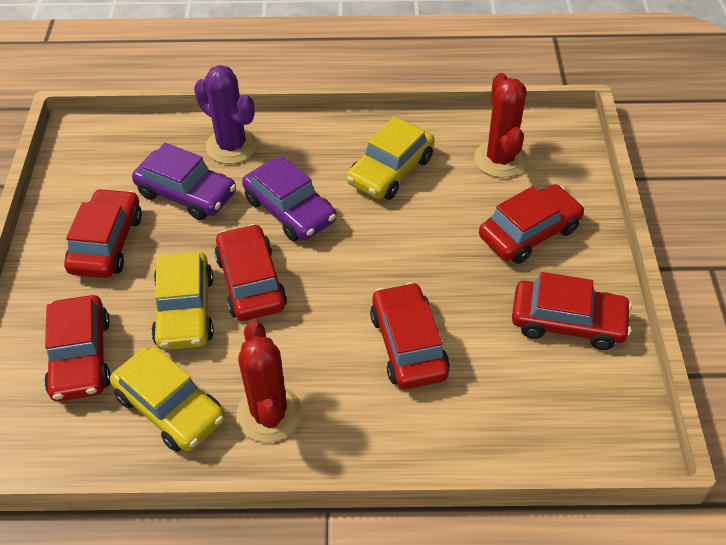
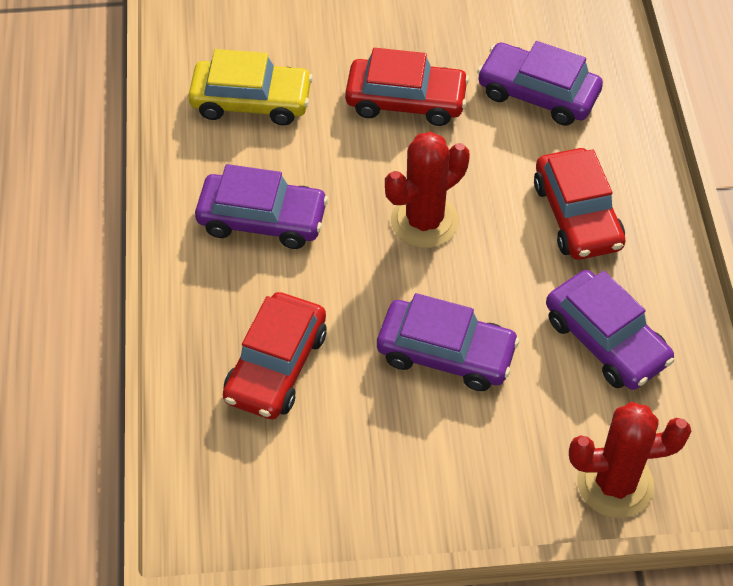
purple cactus: 1 -> 0
purple car: 2 -> 4
red car: 6 -> 3
yellow car: 3 -> 1

